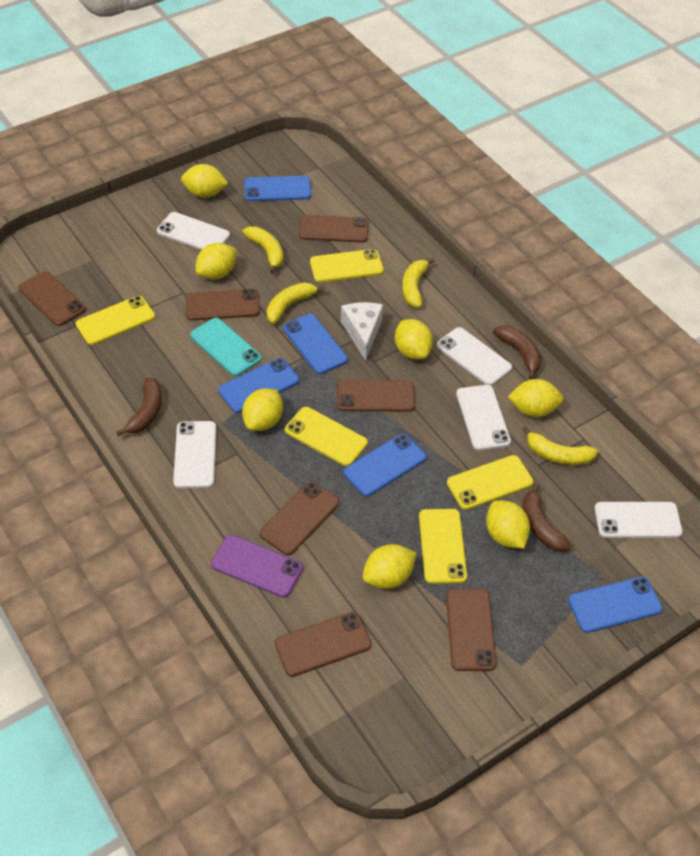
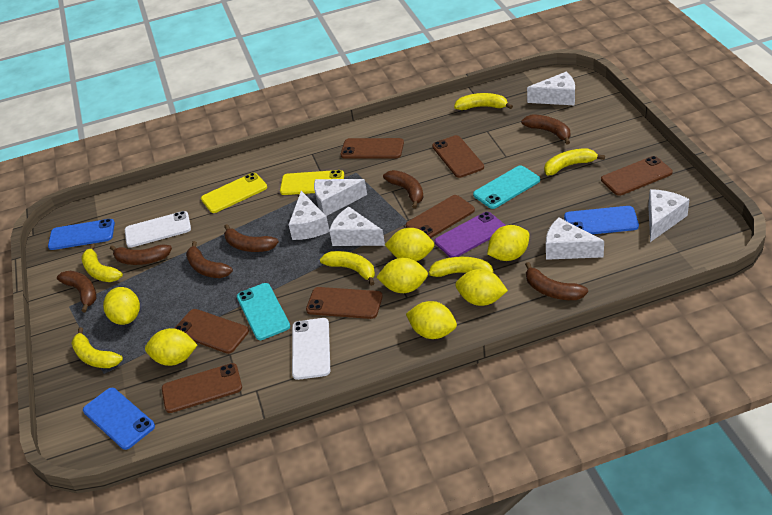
blue phone: 5 -> 3
brown banana: 3 -> 7
turquoise phone: 1 -> 2
white cheese: 1 -> 6
white phone: 5 -> 2
yellow banana: 4 -> 6
yellow phone: 5 -> 2

